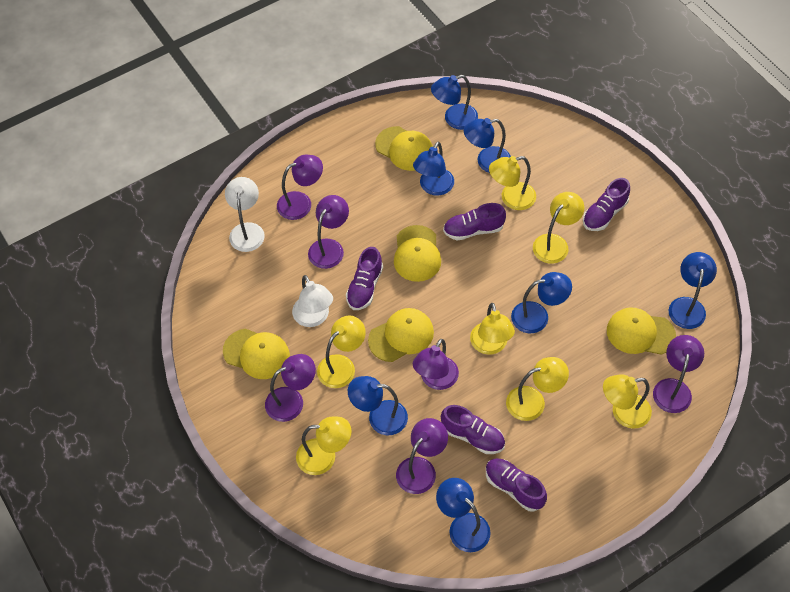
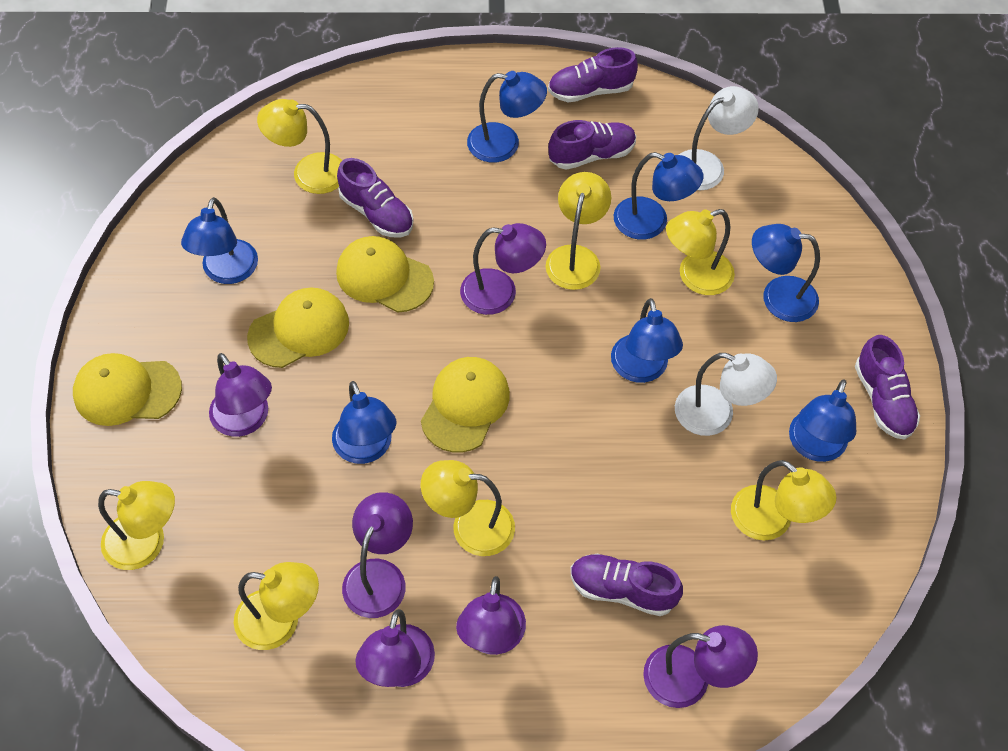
yellow cap: 5 -> 4

